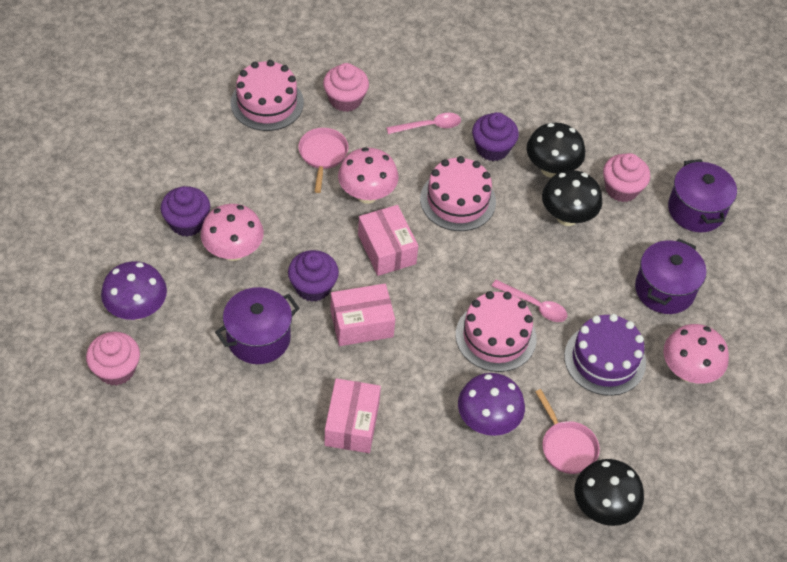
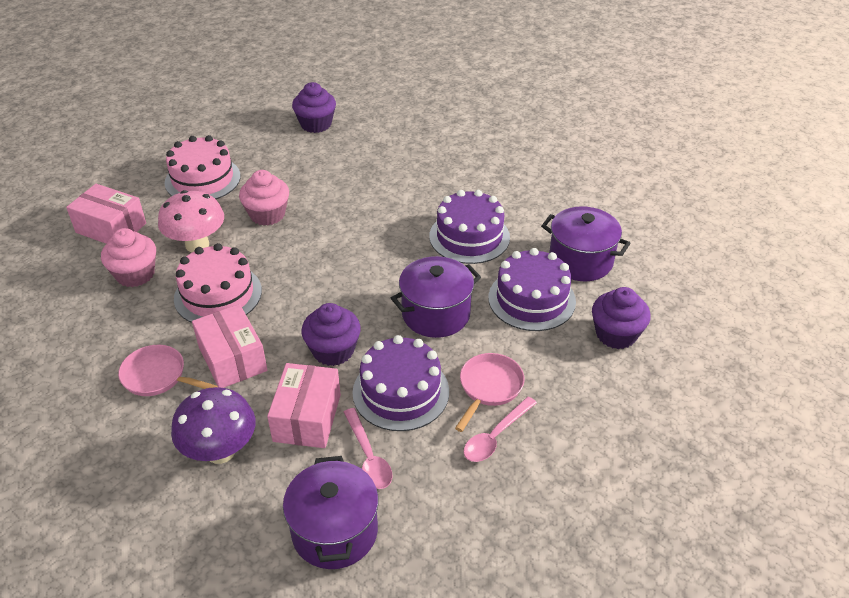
black mushroom: 3 -> 0
pink cake: 3 -> 2
pink cupcake: 3 -> 2
pink mushroom: 3 -> 1
purple cake: 1 -> 3
purple mushroom: 2 -> 1

